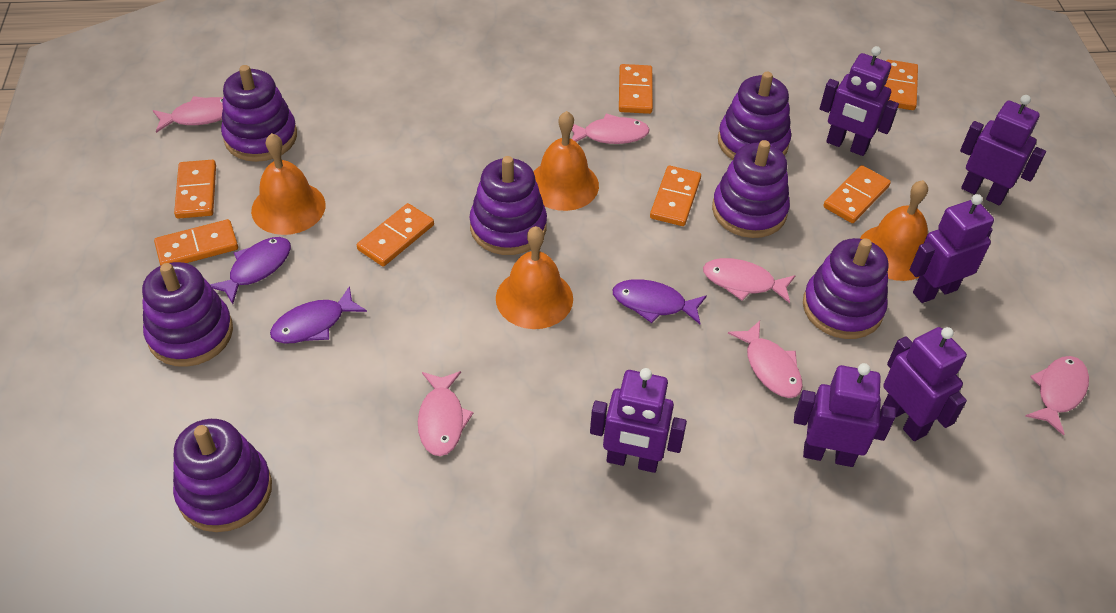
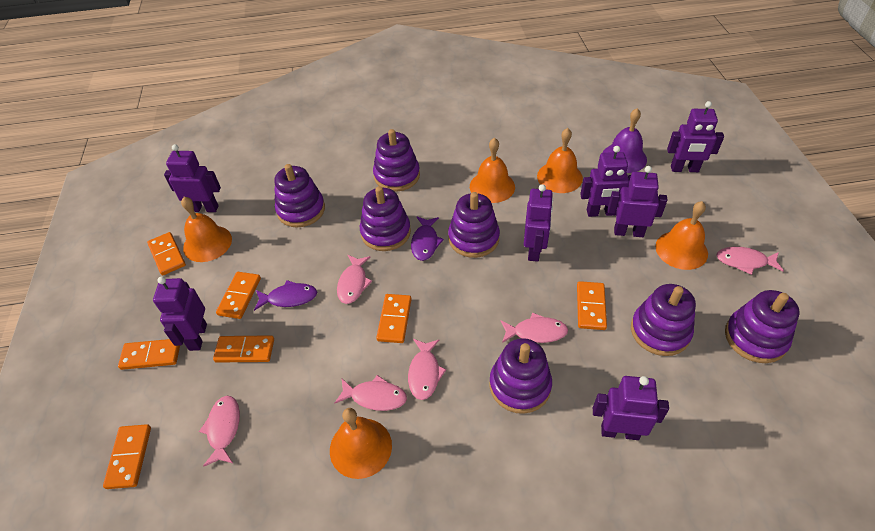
orange bell: 4 -> 5
purple bell: 0 -> 1
purple fish: 3 -> 2
purple robot: 6 -> 7

